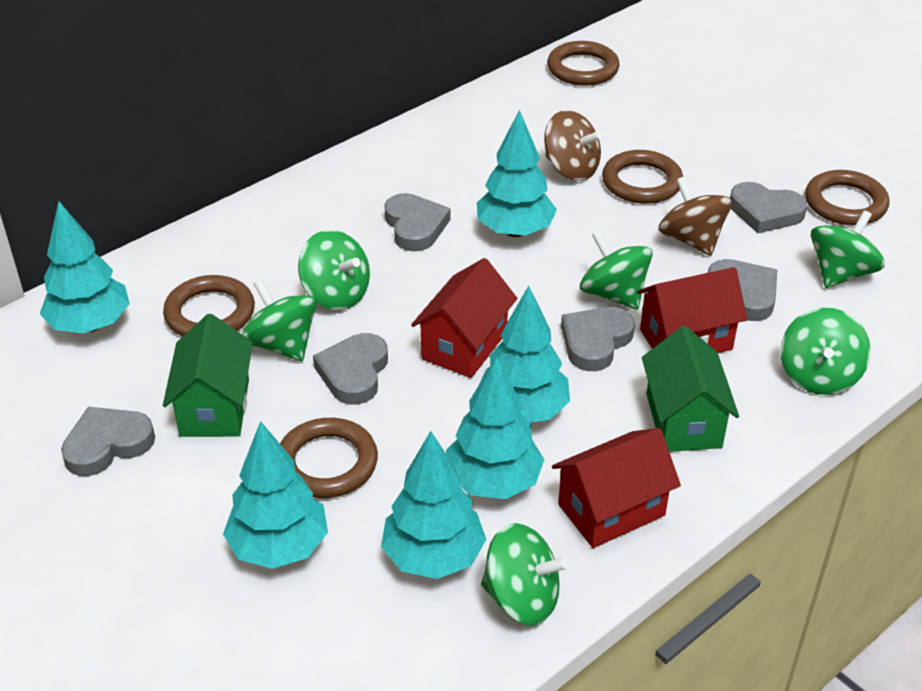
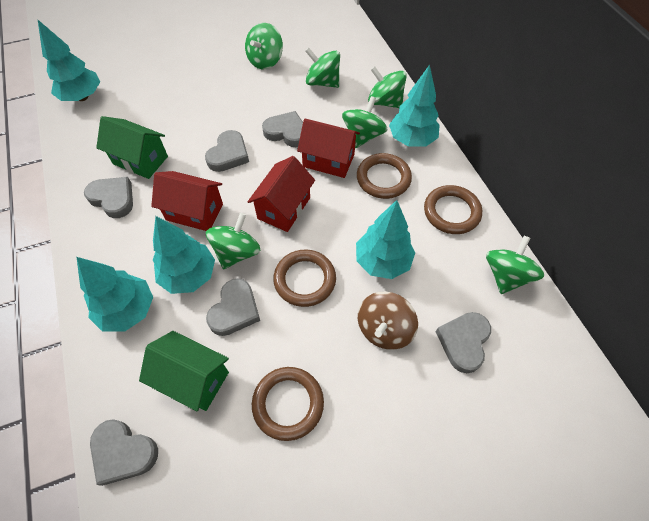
brown ring: 5 -> 4
brown spinning top: 2 -> 1
turquoise tree: 6 -> 5

